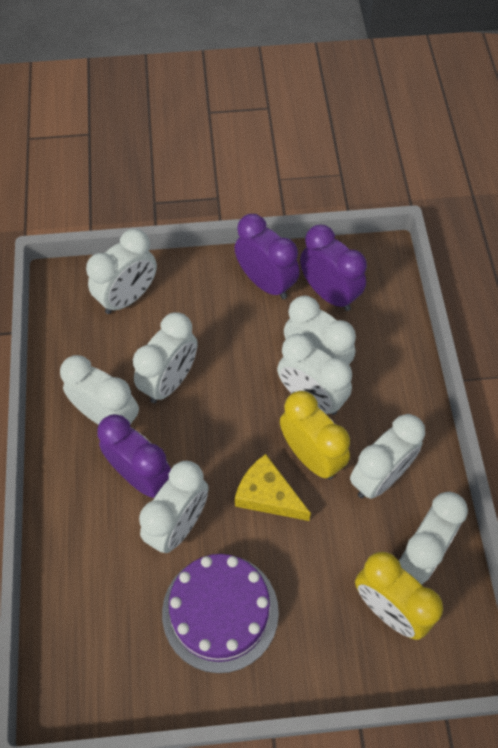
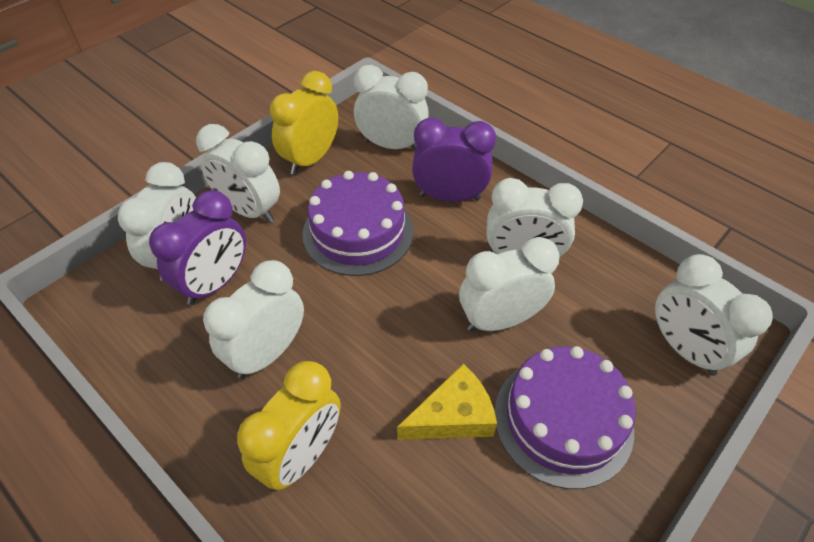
purple cake: 1 -> 2
purple clock: 3 -> 2
white clock: 8 -> 7

